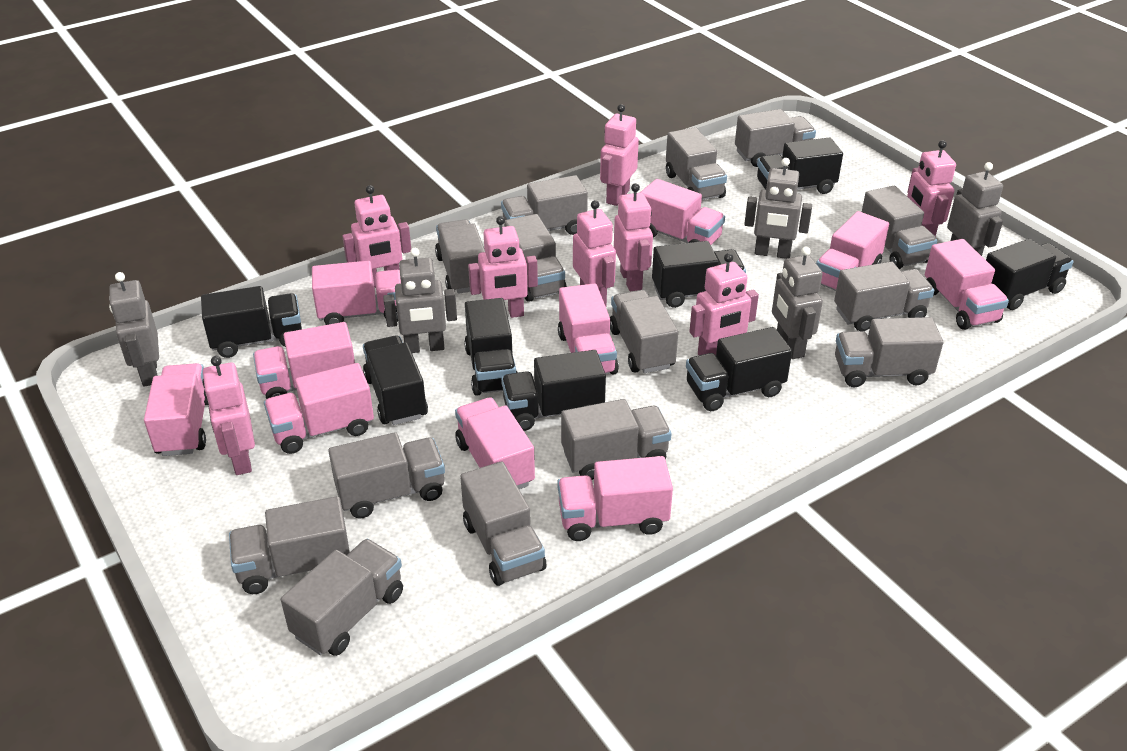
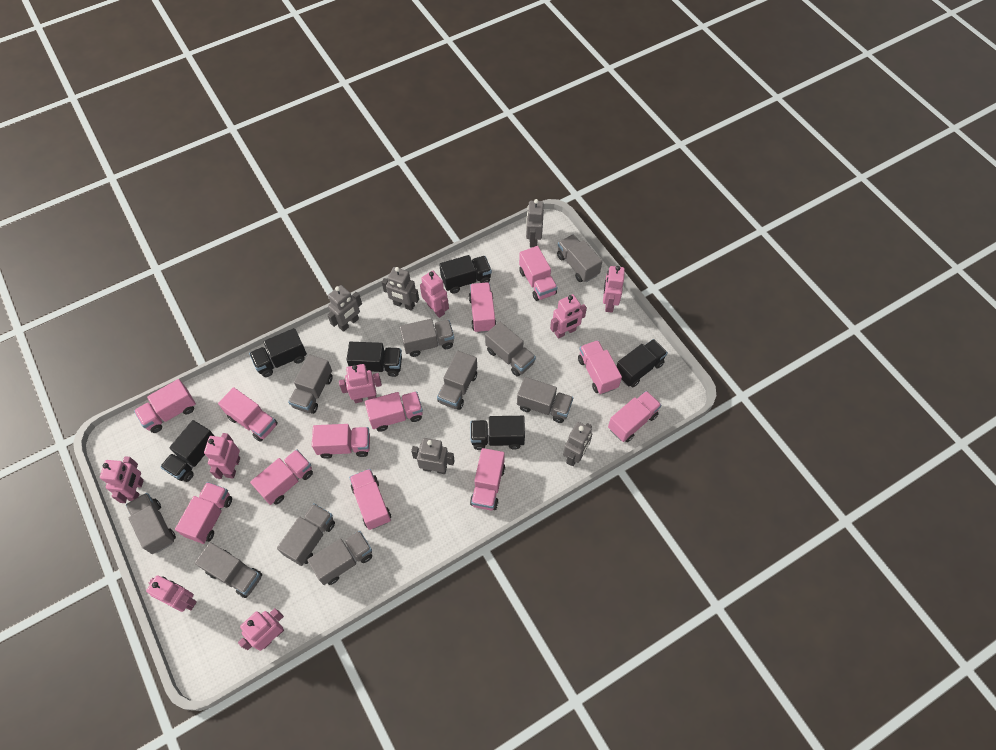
black truck: 8 -> 6
grey truck: 14 -> 10
pink truck: 10 -> 12

